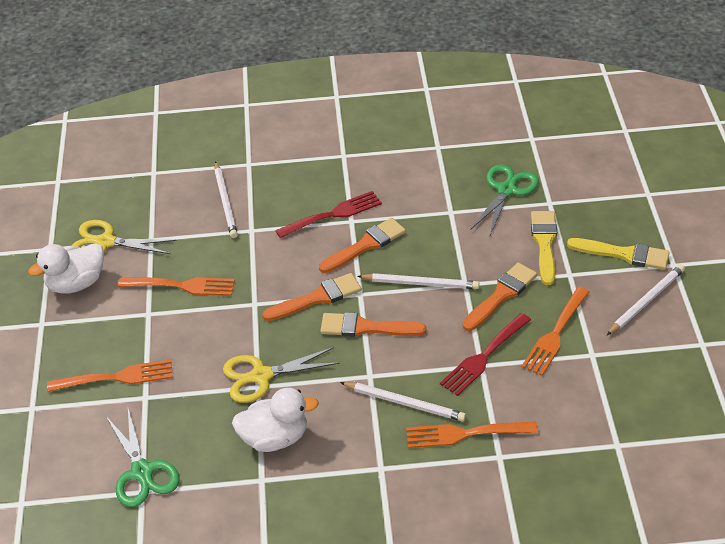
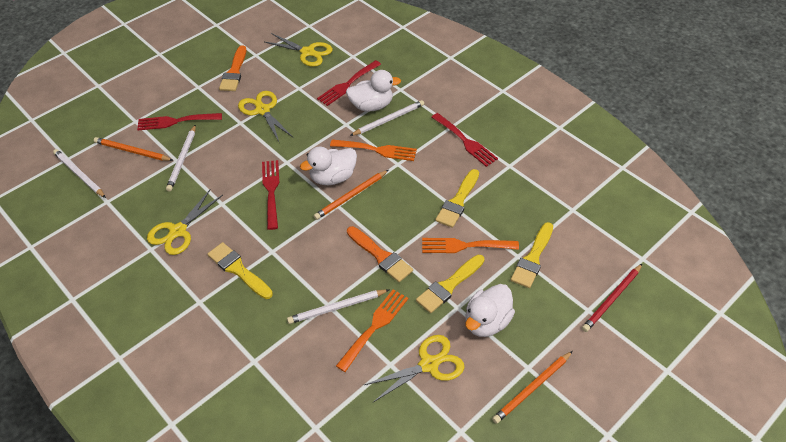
green scissors: 2 -> 0
orange brush: 4 -> 2
orange fork: 4 -> 3
orange pencil: 0 -> 3
red fork: 2 -> 4
red pencil: 0 -> 1
white duck: 2 -> 3
yellow brush: 2 -> 4
yellow scissors: 2 -> 4

